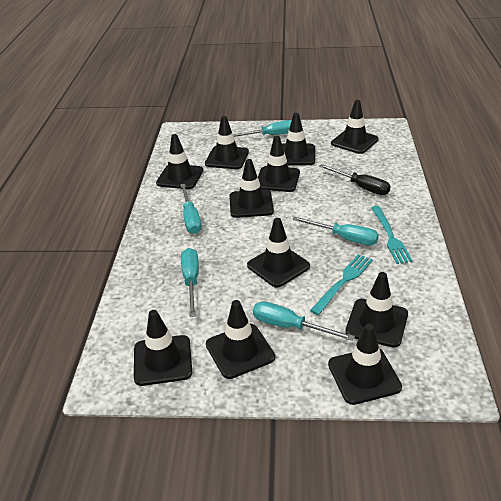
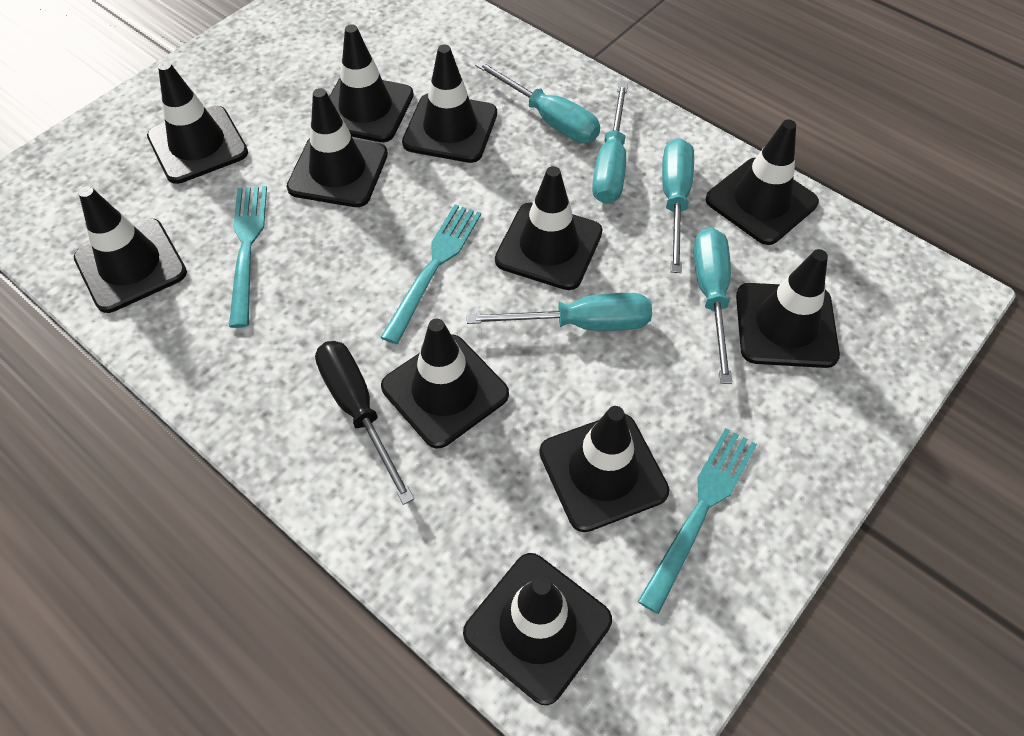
turquoise fork: 2 -> 3

